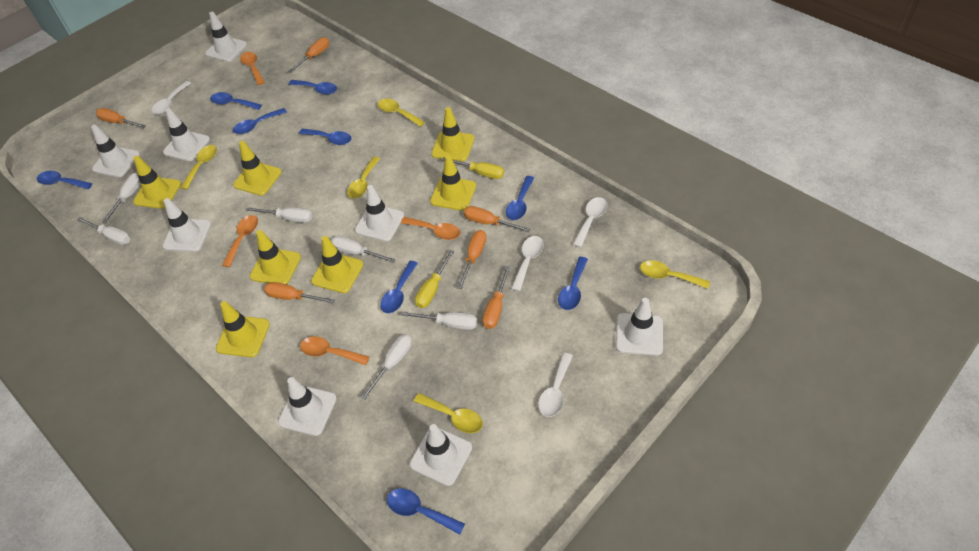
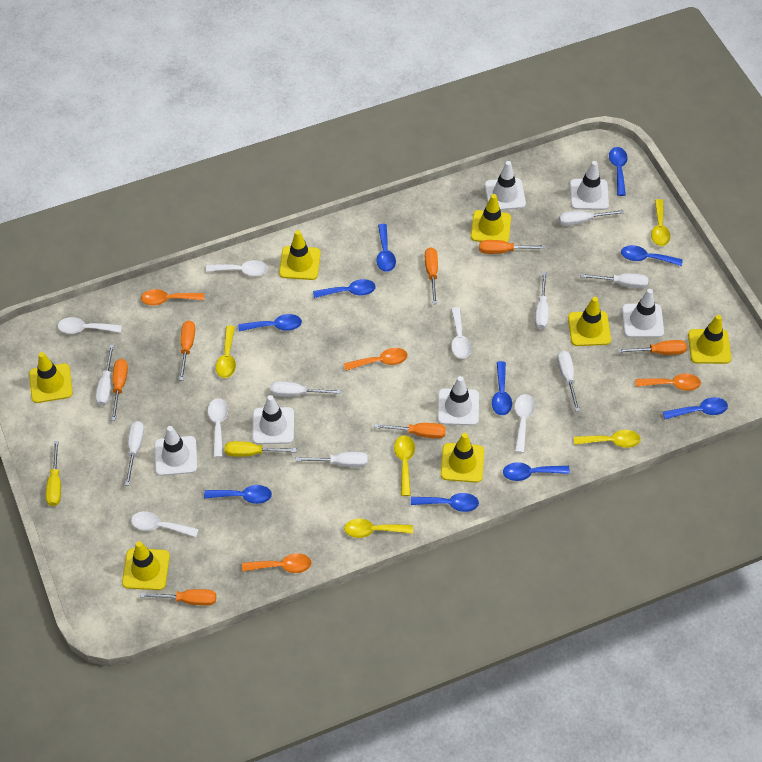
blue spoon: 9 -> 10
orange screwdriver: 6 -> 7
white screwdriver: 6 -> 8
white spoon: 4 -> 6
white traffic cone: 8 -> 6

